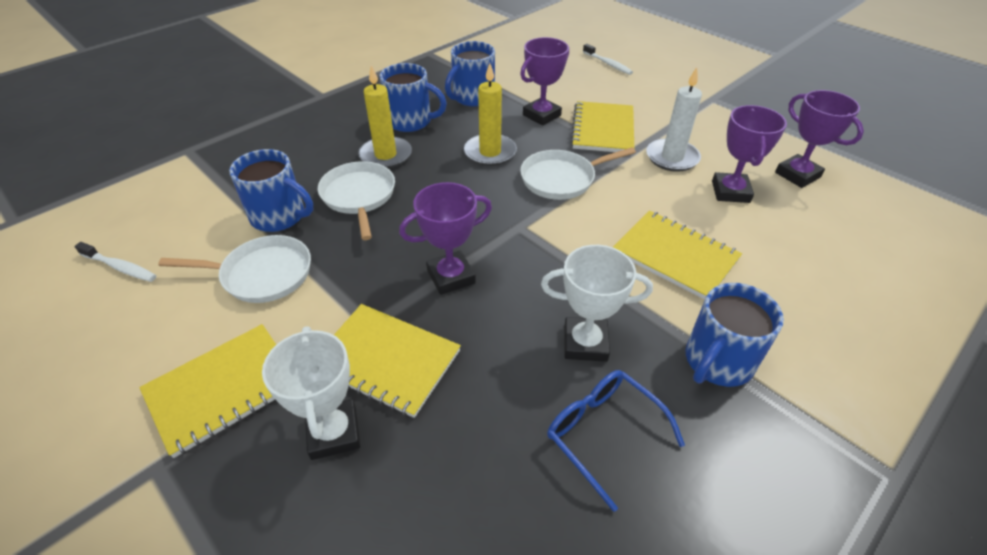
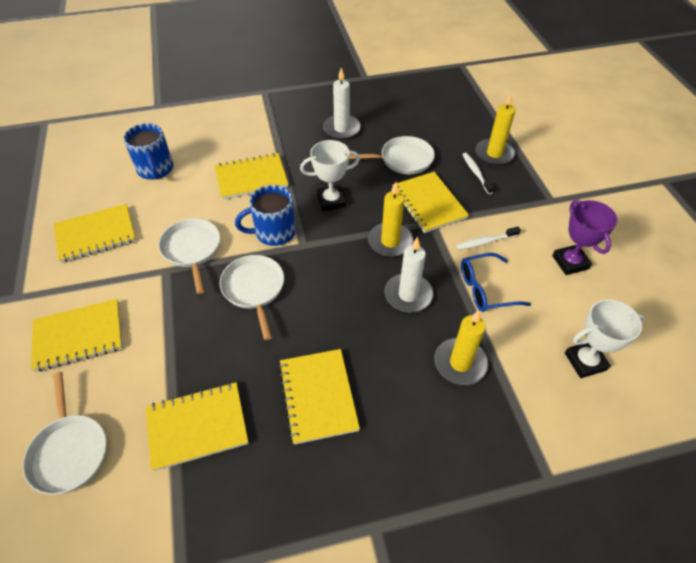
blue mug: 4 -> 2
purple trophy: 4 -> 1
white candle: 1 -> 2
white pan: 3 -> 4
yellow candle: 2 -> 3
yellow notebook: 4 -> 6

